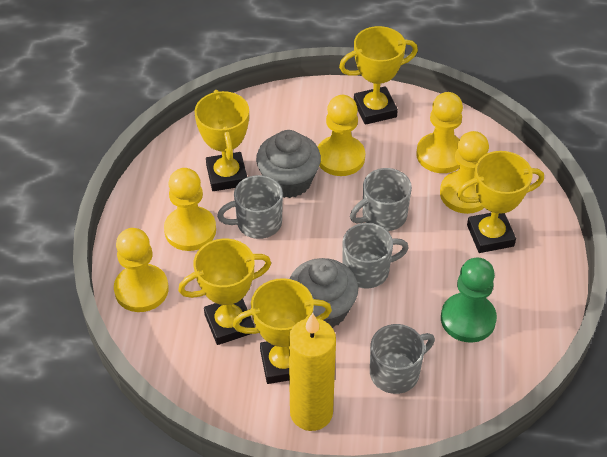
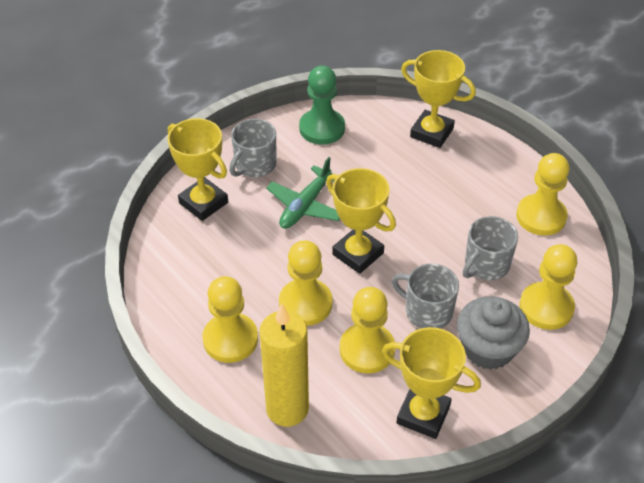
green plane: 0 -> 1
grey cupcake: 2 -> 1
grey mug: 4 -> 3
yellow trophy: 5 -> 4

